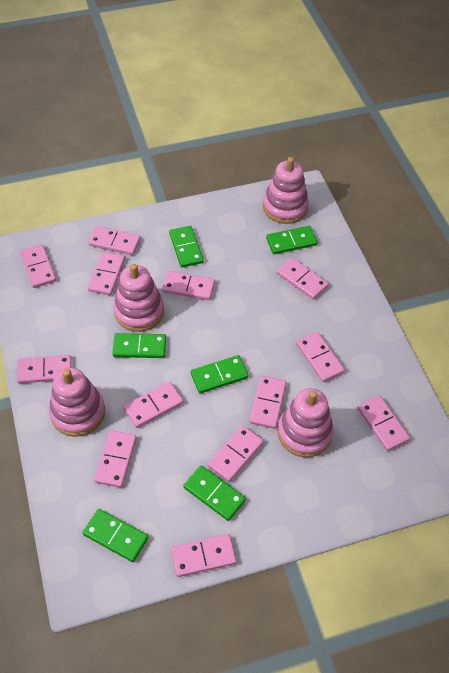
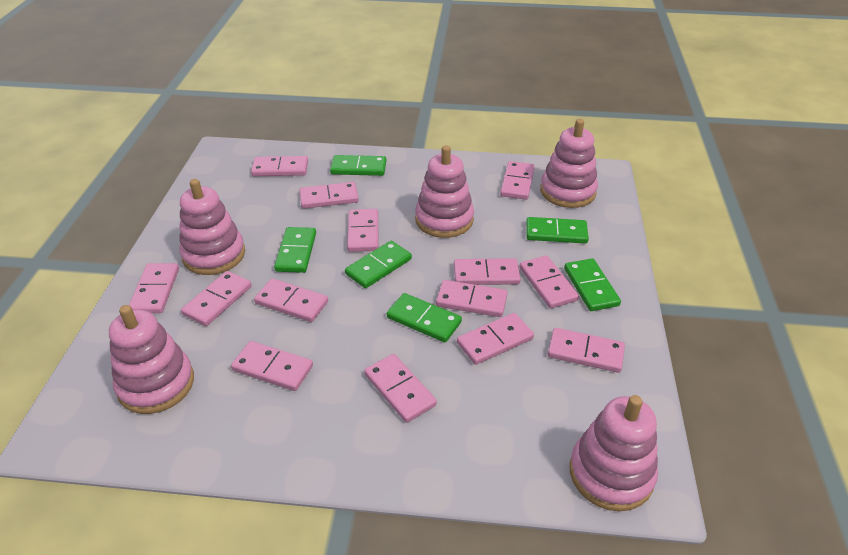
pink domino: 13 -> 14
pink stacking toy: 4 -> 5

